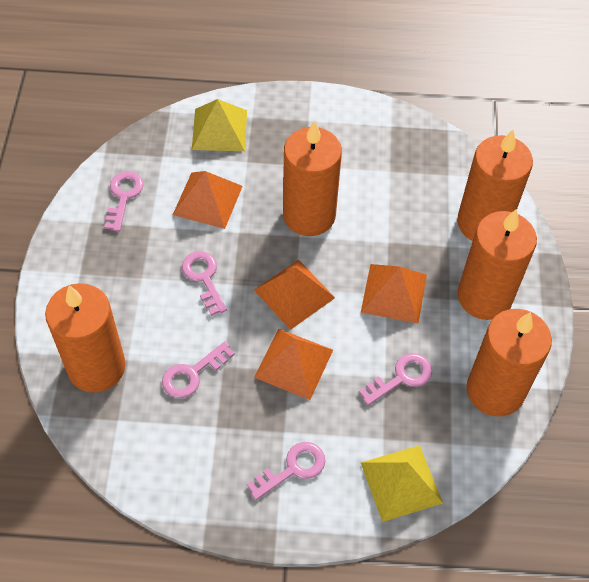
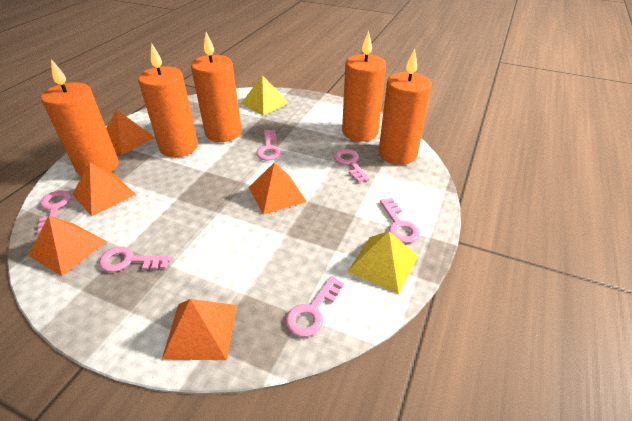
orange pyramid: 4 -> 5
pink key: 5 -> 6

